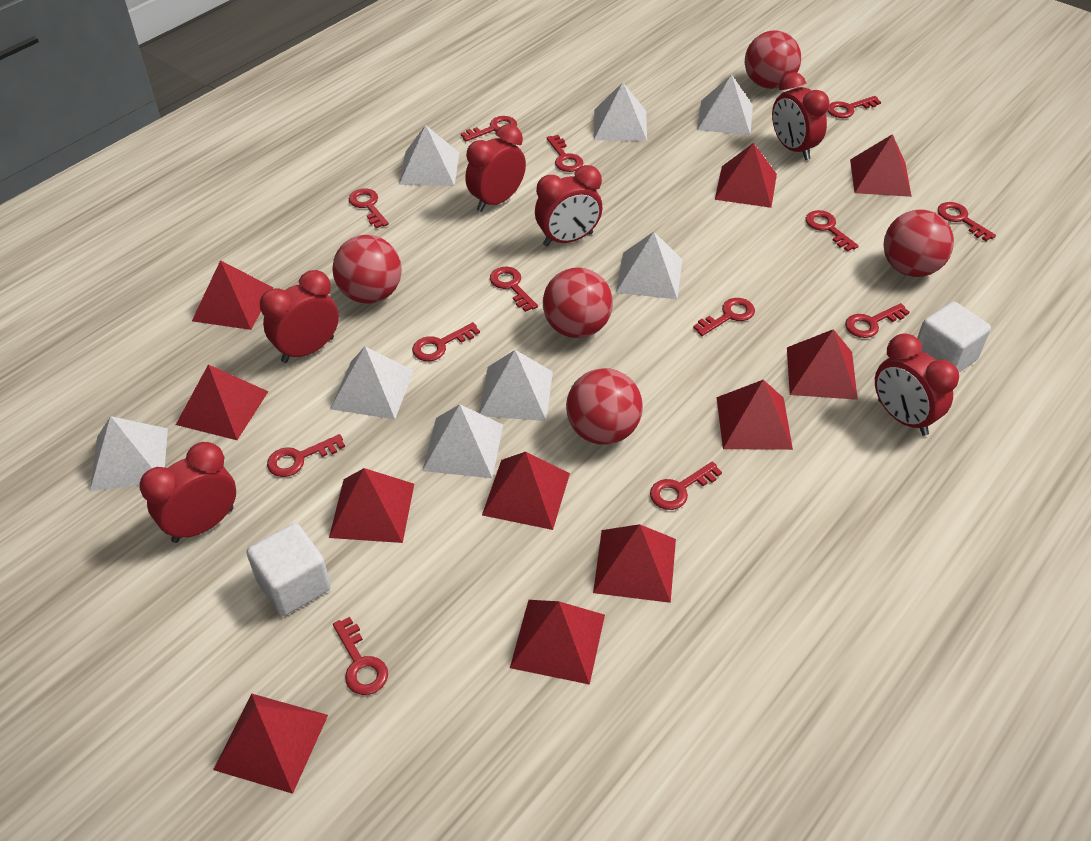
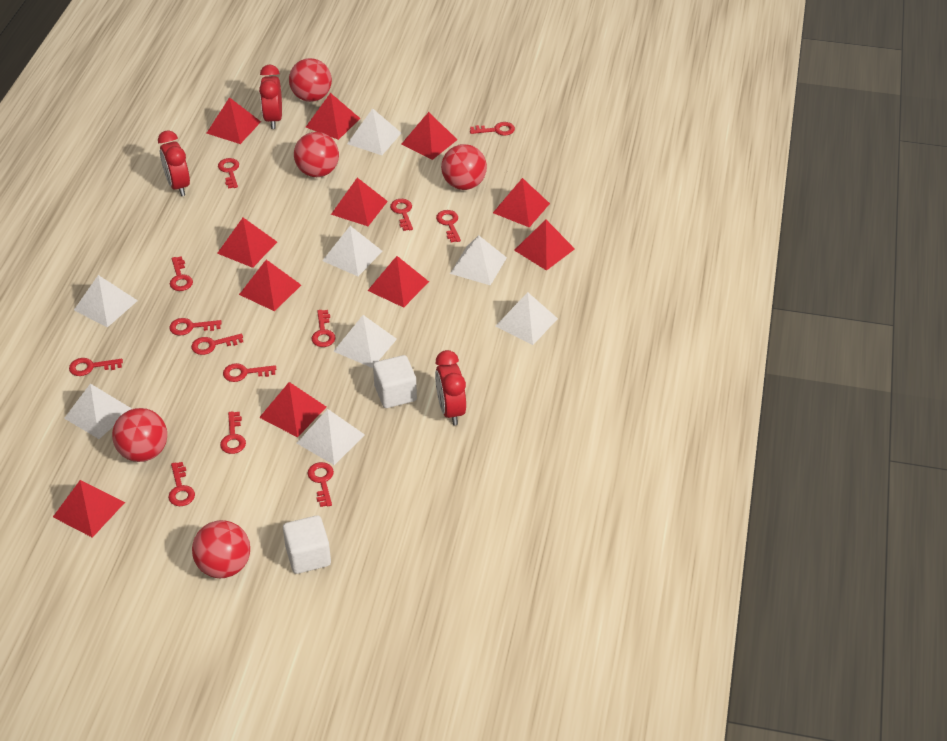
red clock: 6 -> 3

